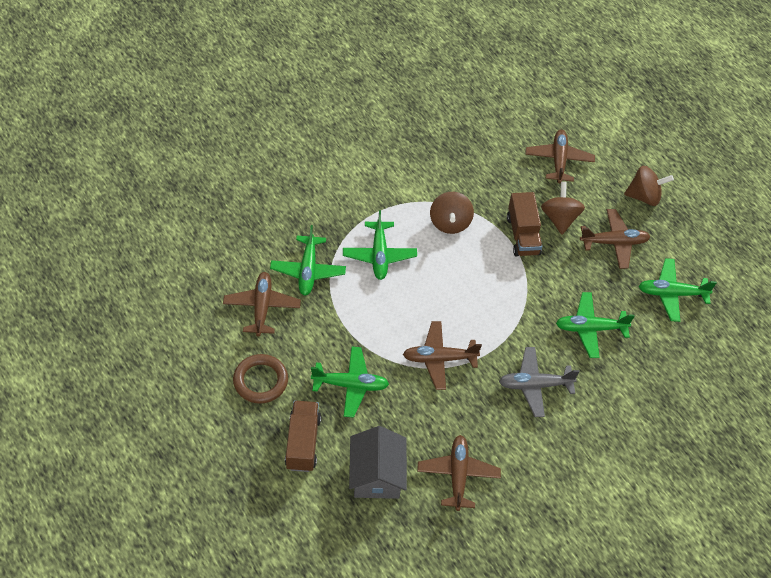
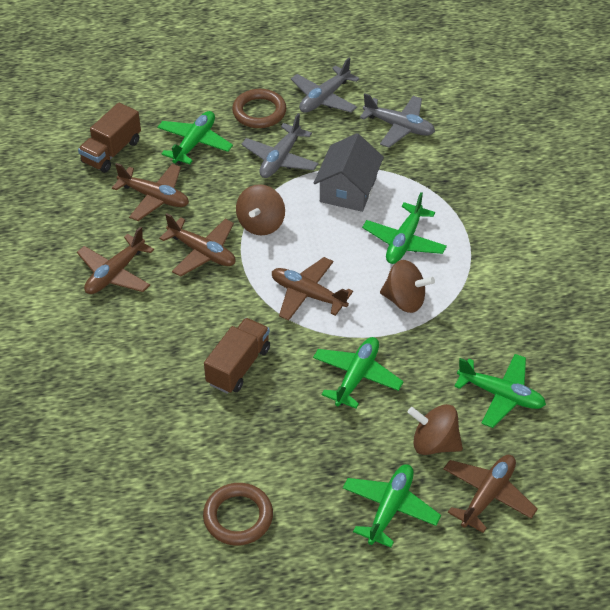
brown ring: 1 -> 2
grey plane: 1 -> 3

